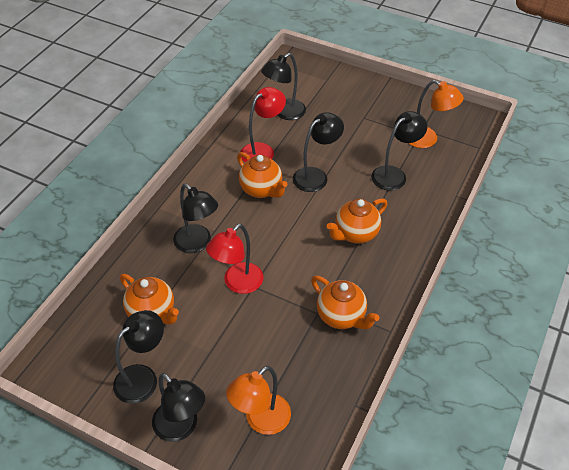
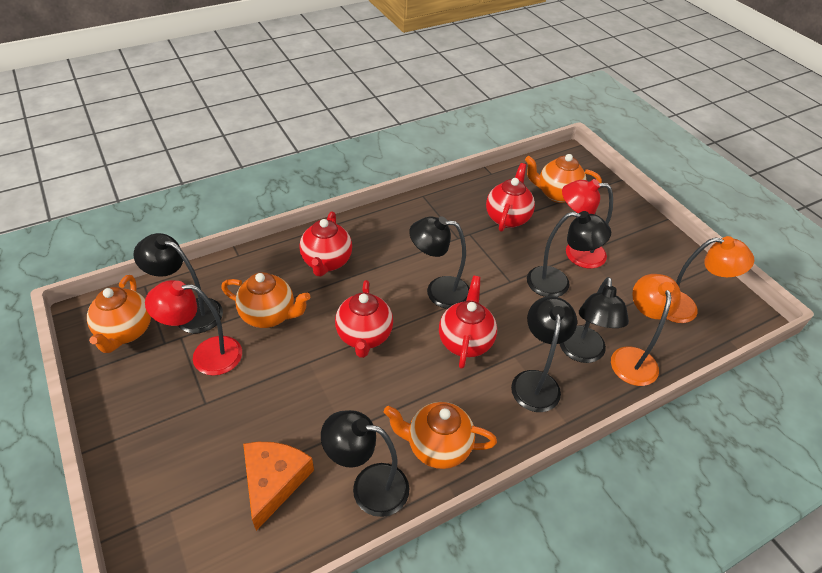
orange cheese: 0 -> 1
red teapot: 0 -> 4

